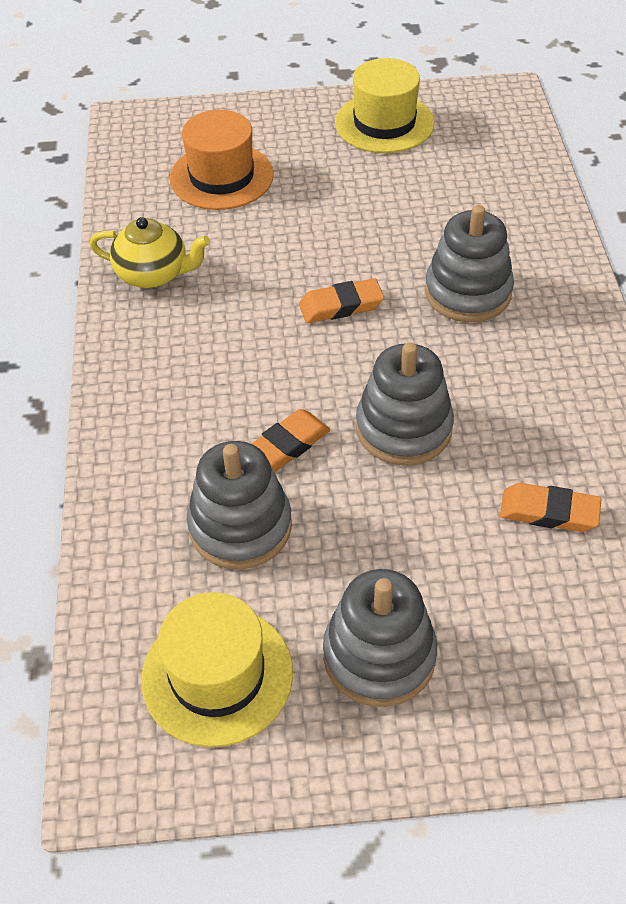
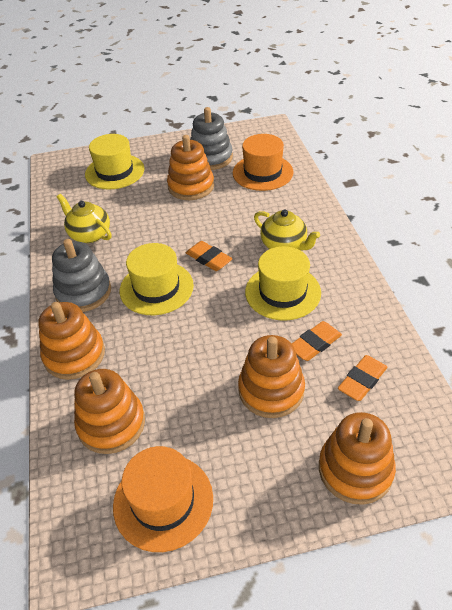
grey stacking toy: 4 -> 2
orange hat: 1 -> 2
orange stacking toy: 0 -> 5
yellow hat: 2 -> 3
yellow teapot: 1 -> 2

